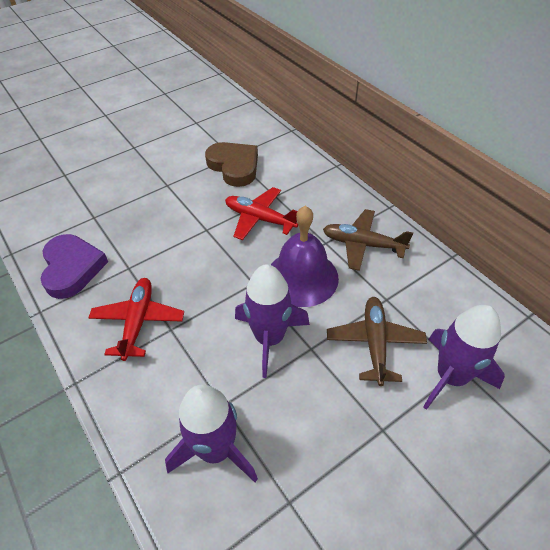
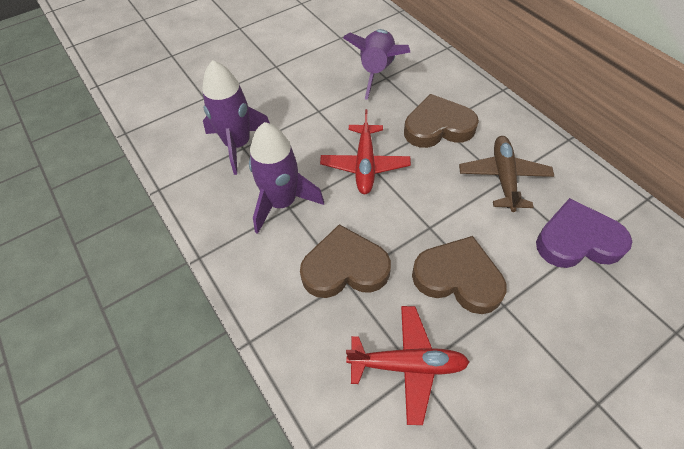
brown heart: 1 -> 3
brown plane: 2 -> 1
purple bell: 1 -> 0

